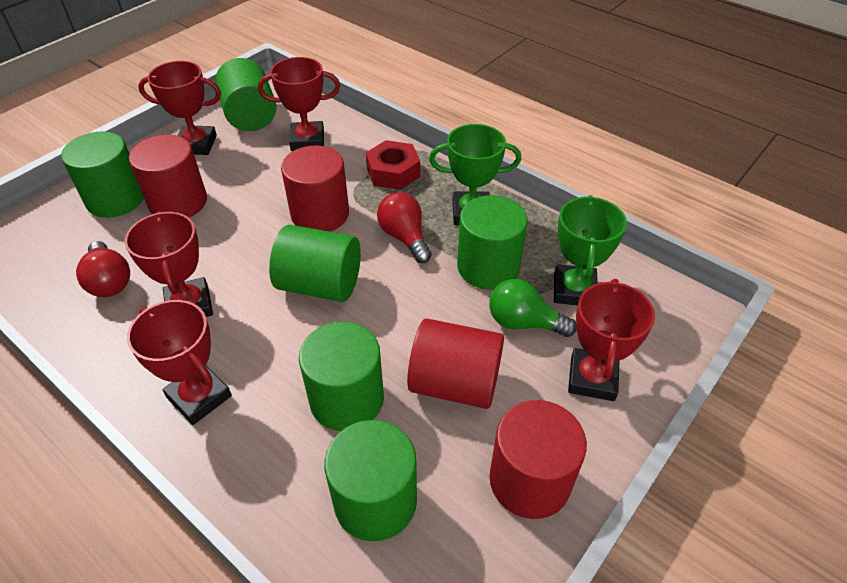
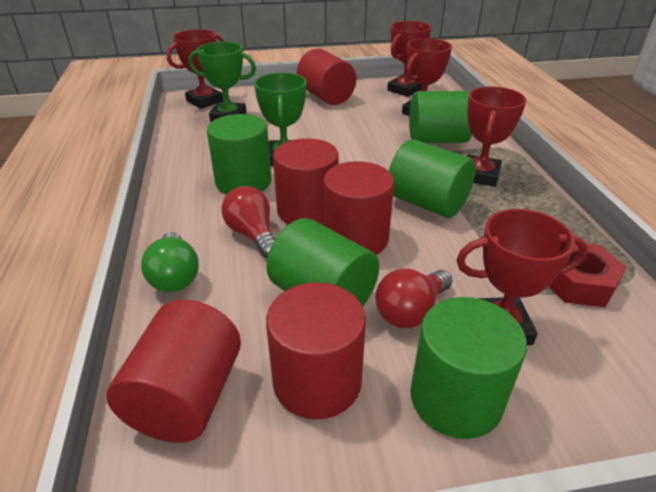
green cylinder: 6 -> 5
red cylinder: 4 -> 5

